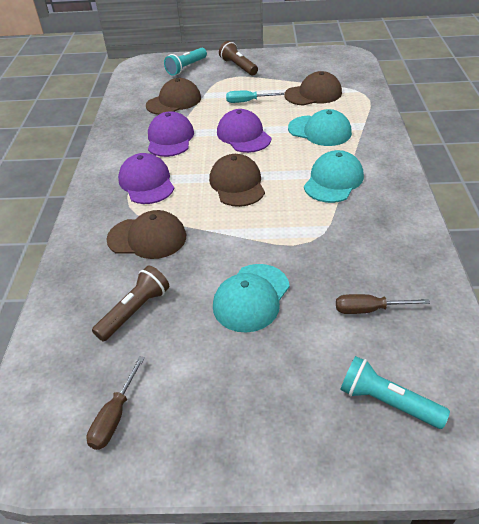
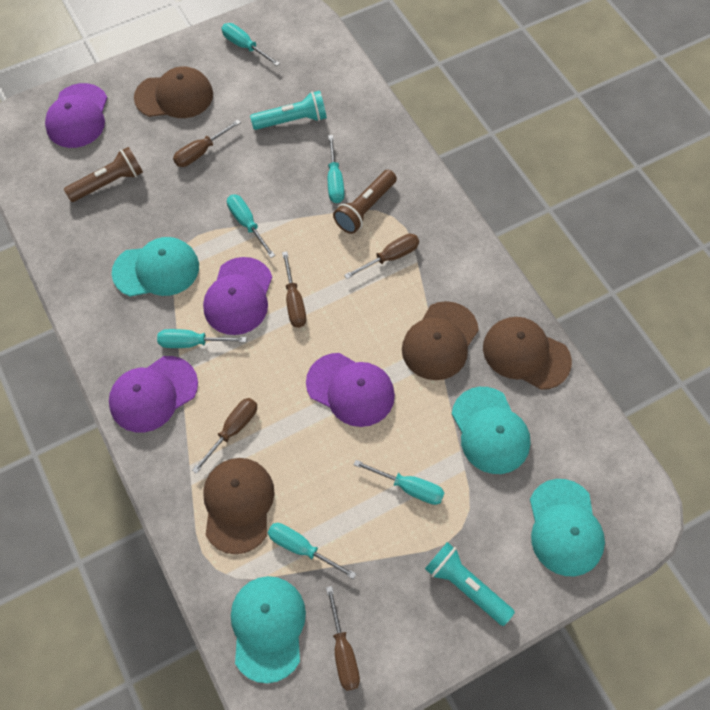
brown screwdriver: 2 -> 5
purple cap: 3 -> 4
turquoise cap: 3 -> 4
turquoise screwdriver: 1 -> 6

